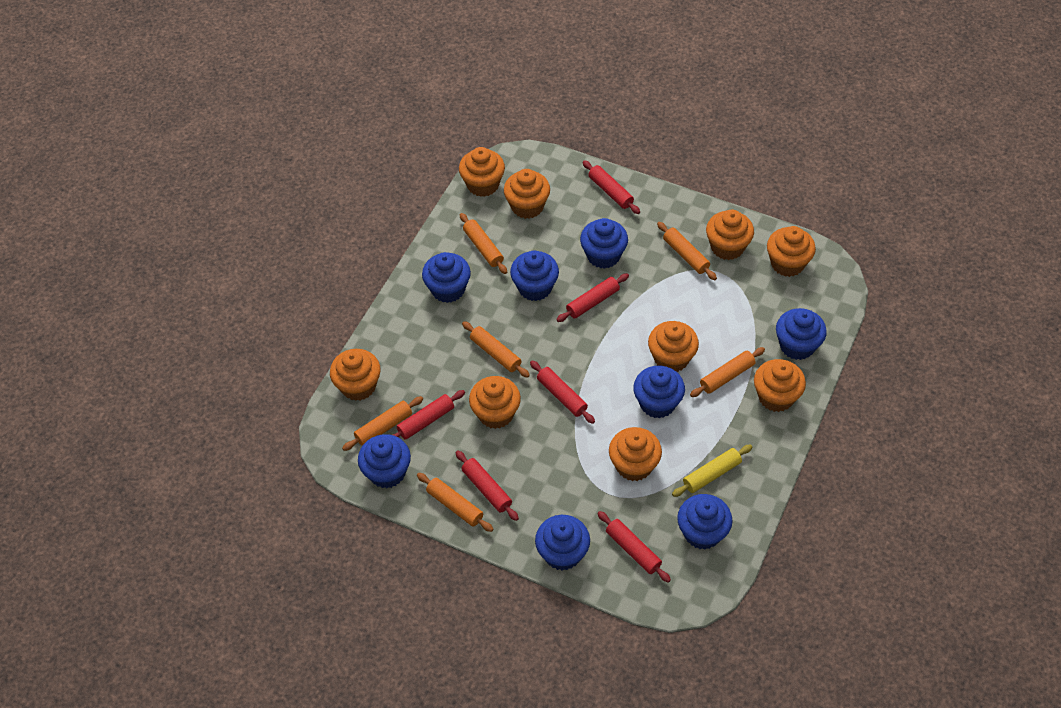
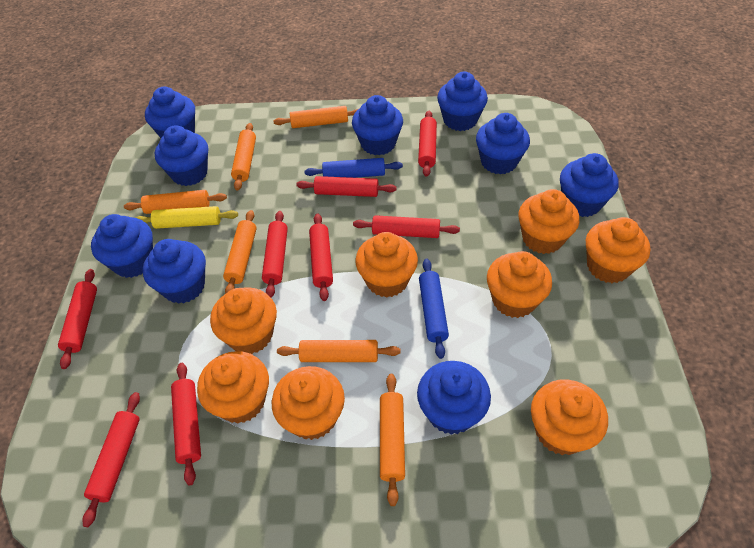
blue cupcake: 8 -> 9
blue rolling pin: 0 -> 2
orange cupcake: 9 -> 8
red rolling pin: 6 -> 8

